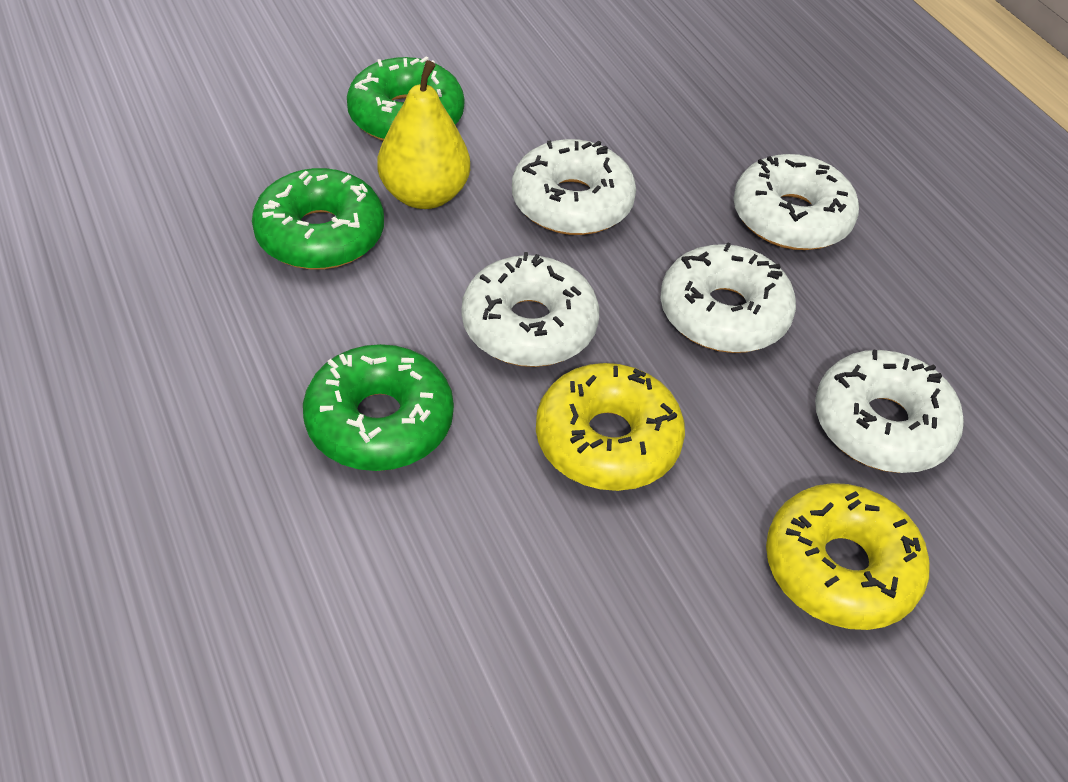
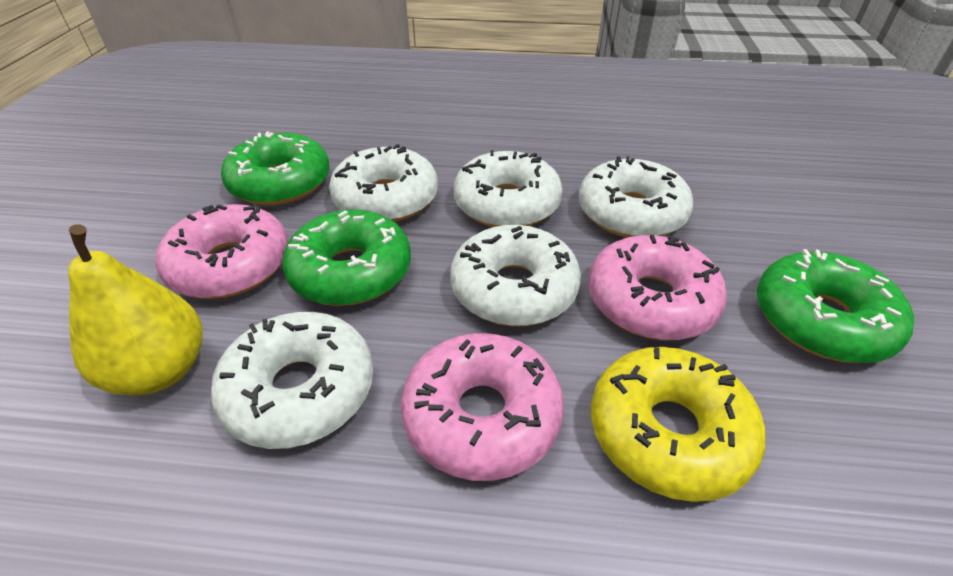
pink donut: 0 -> 3
yellow donut: 2 -> 1

